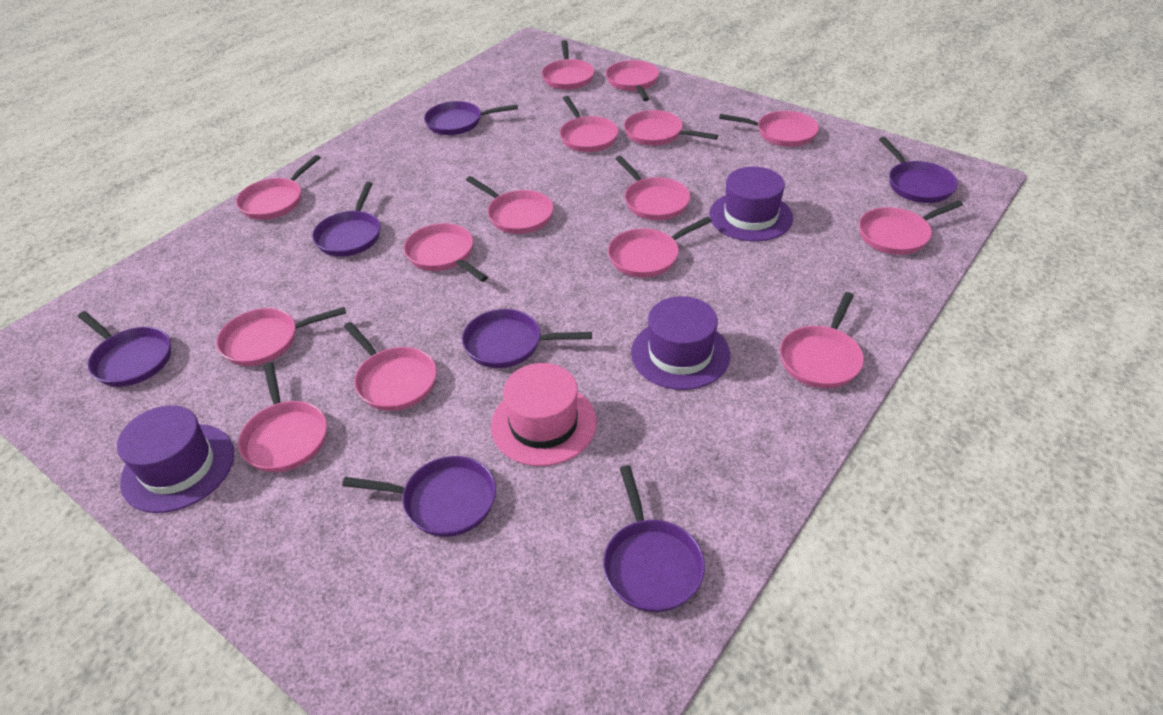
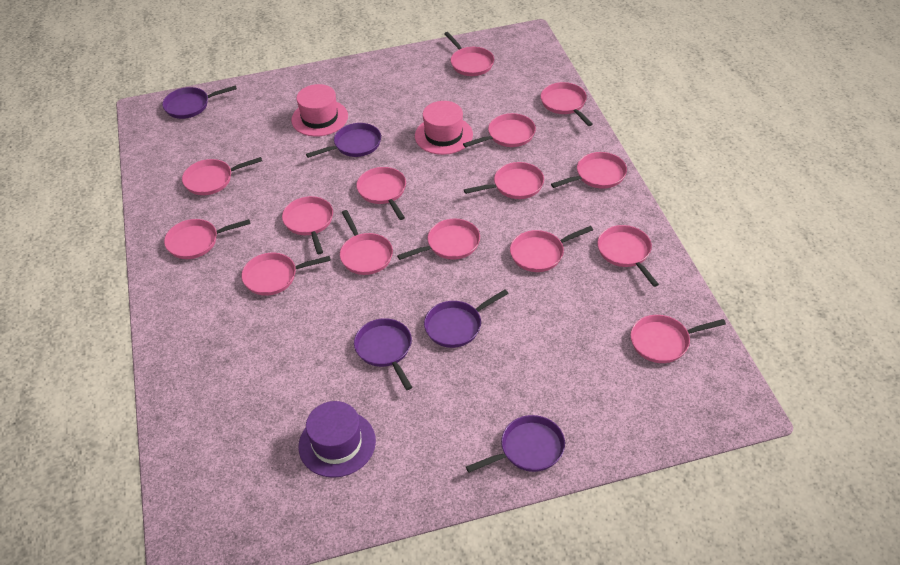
pink hat: 1 -> 2
purple hat: 3 -> 1
purple pan: 7 -> 5

